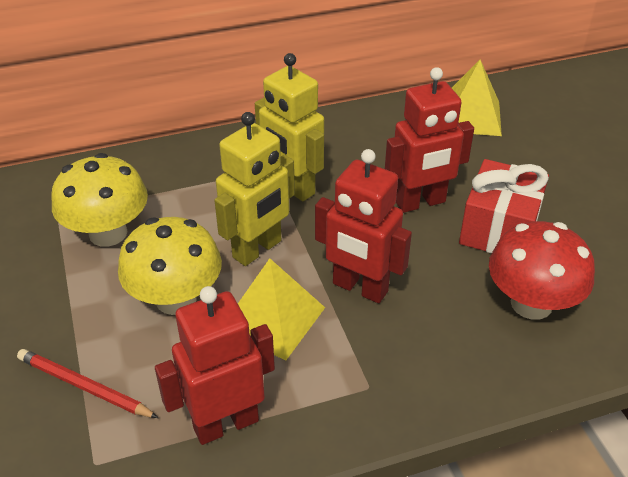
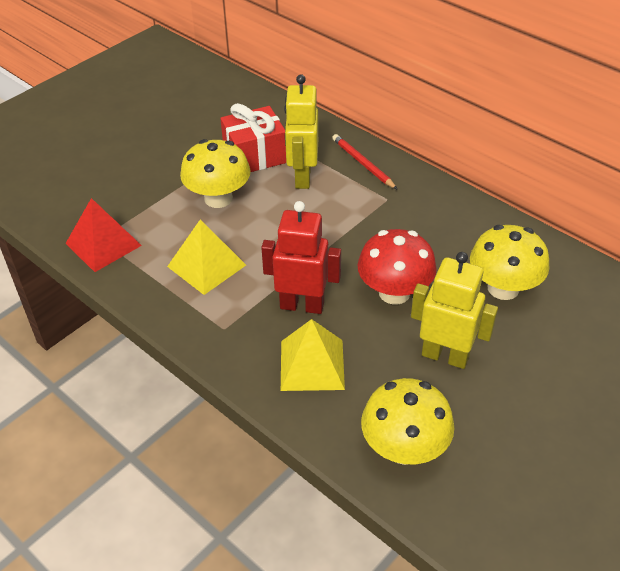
red pyramid: 0 -> 1
red robot: 3 -> 1
yellow mushroom: 2 -> 3

